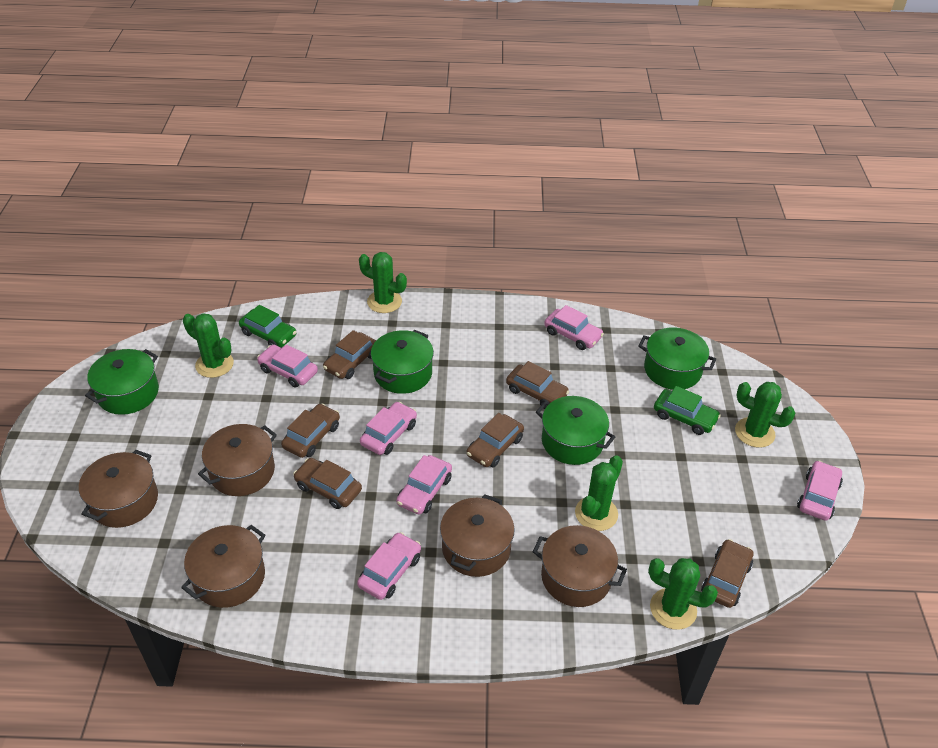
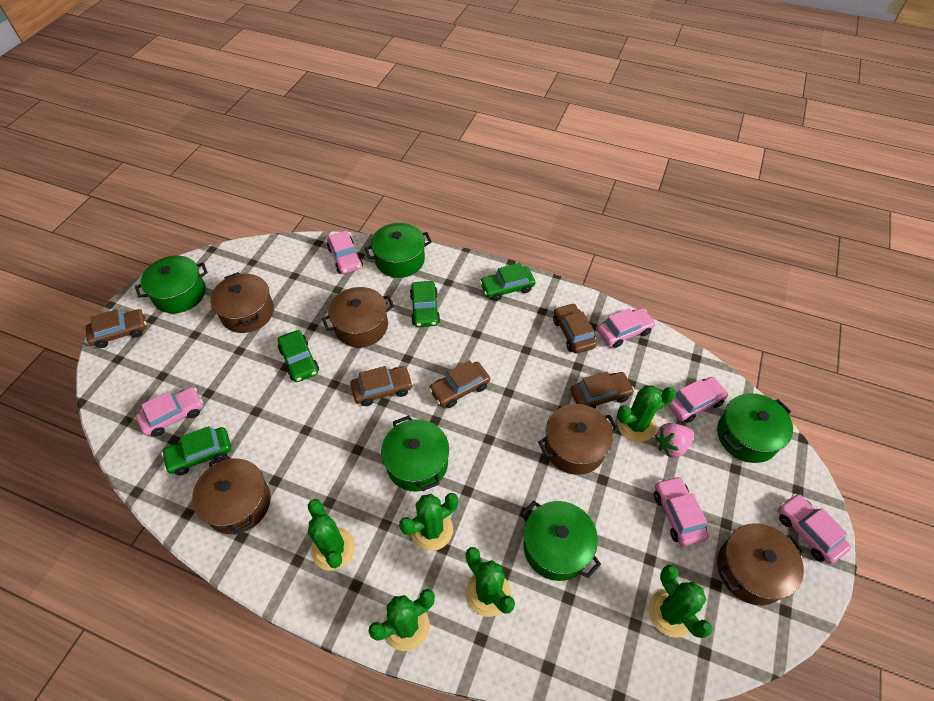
brown car: 6 -> 5
green cactus: 5 -> 6
green car: 2 -> 4
green pot: 4 -> 5
pink strawberry: 0 -> 1

